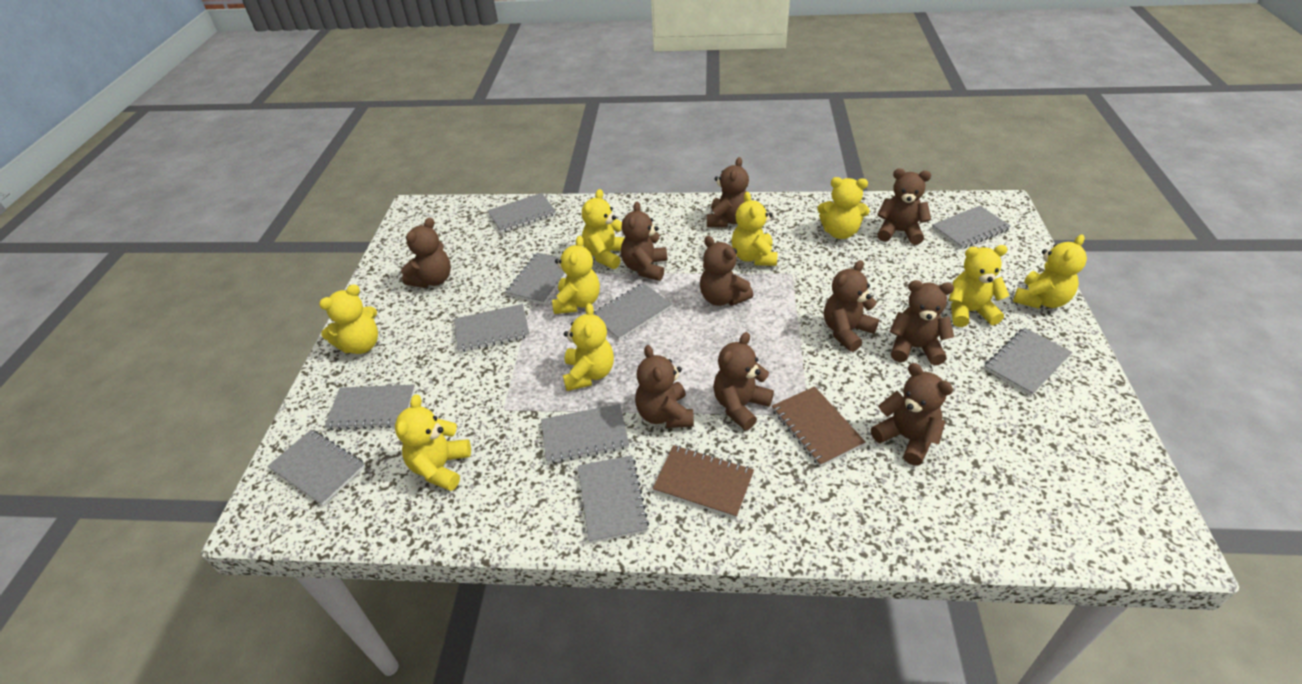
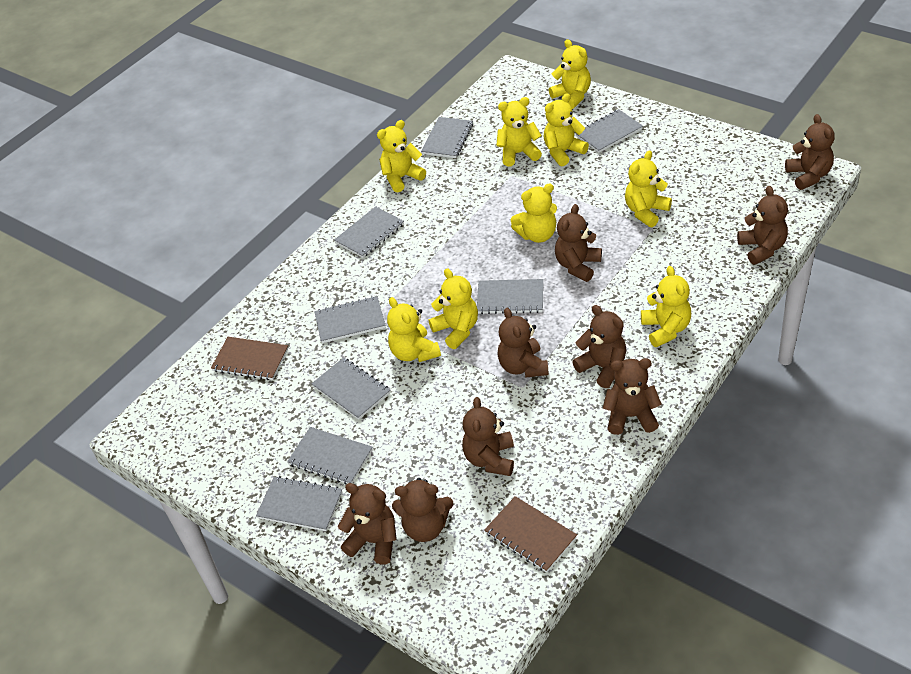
brown teddy bear: 10 -> 9
grey notebook: 10 -> 8

